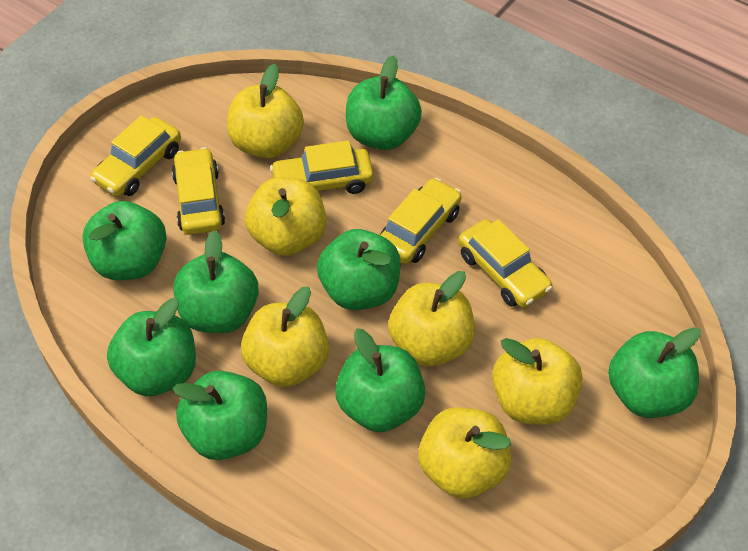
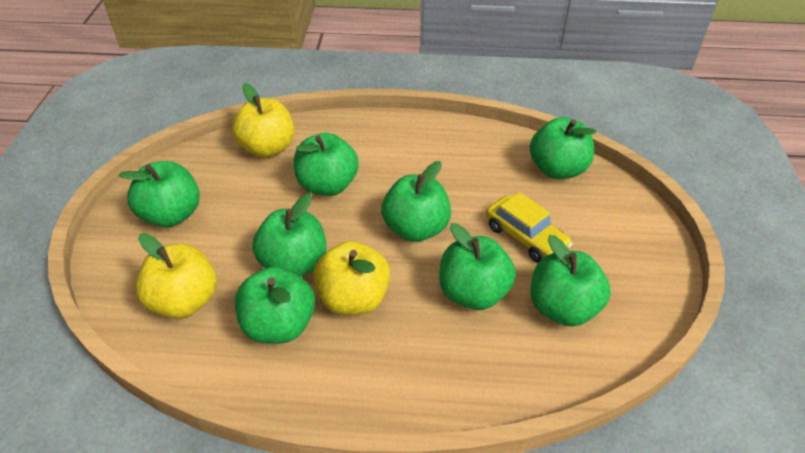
yellow apple: 6 -> 3
yellow car: 5 -> 1

